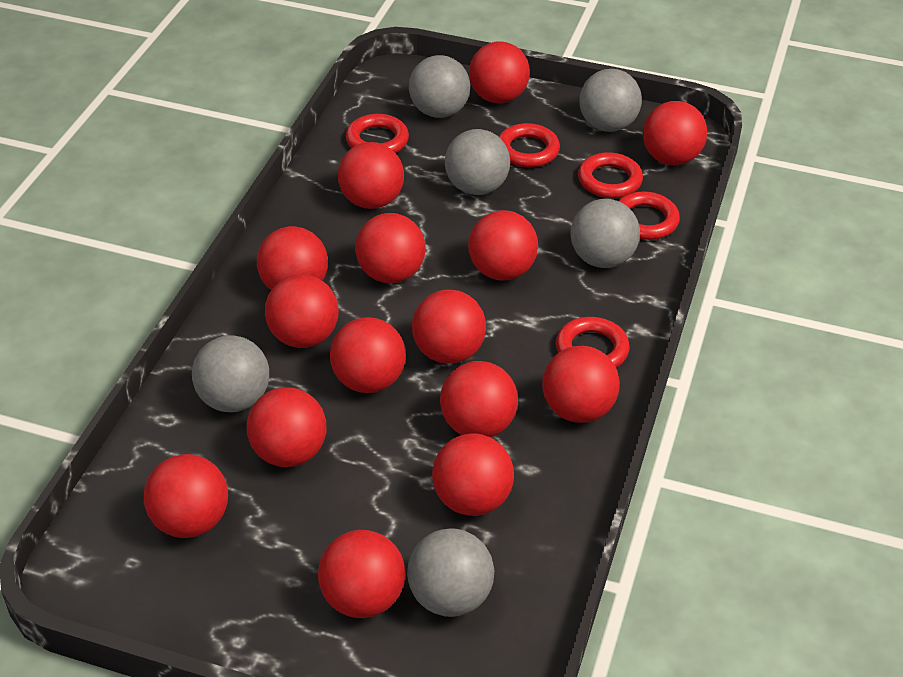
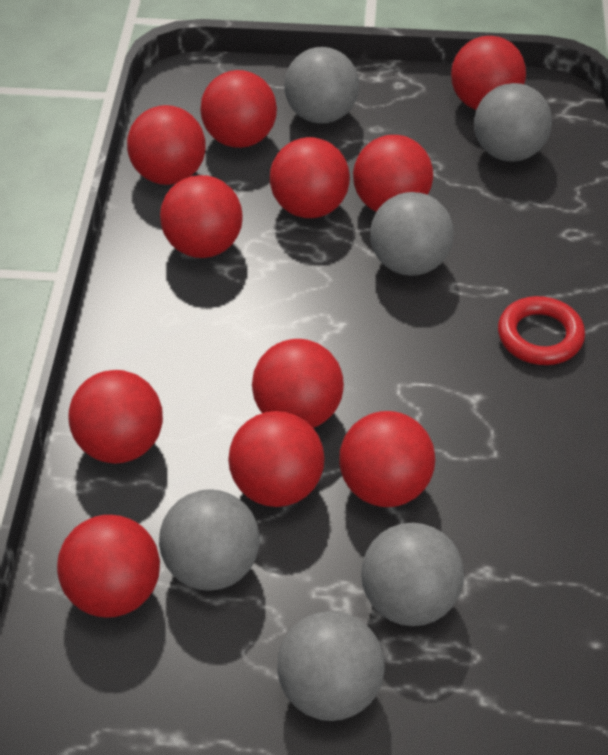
red ball: 15 -> 11
red ring: 5 -> 1

